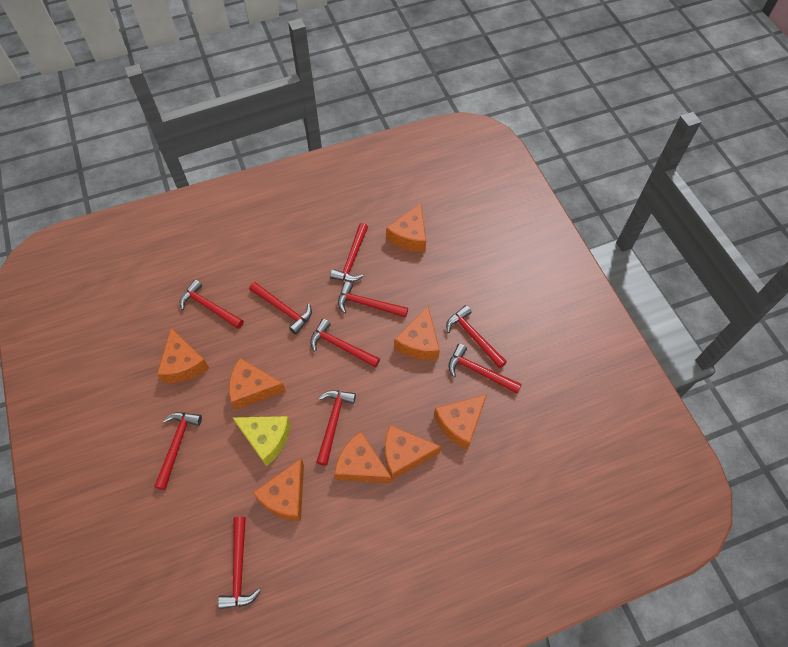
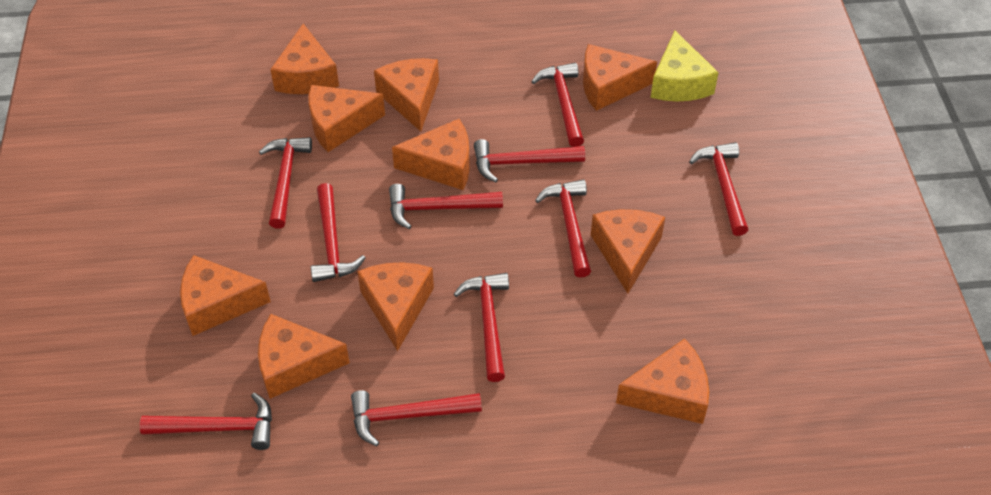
orange cheese: 8 -> 10

